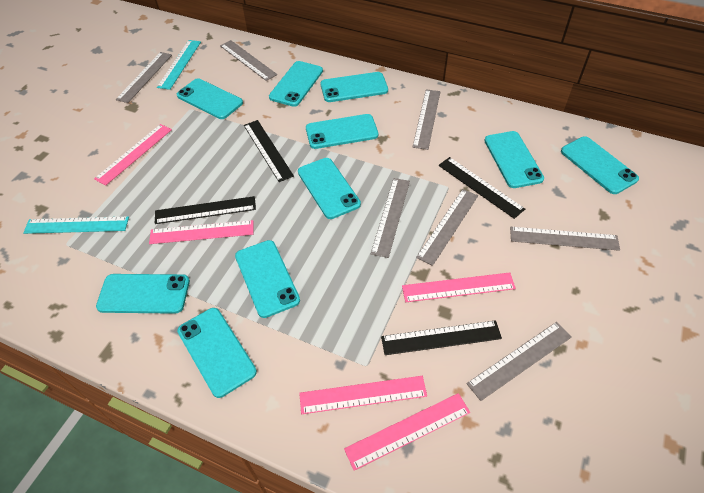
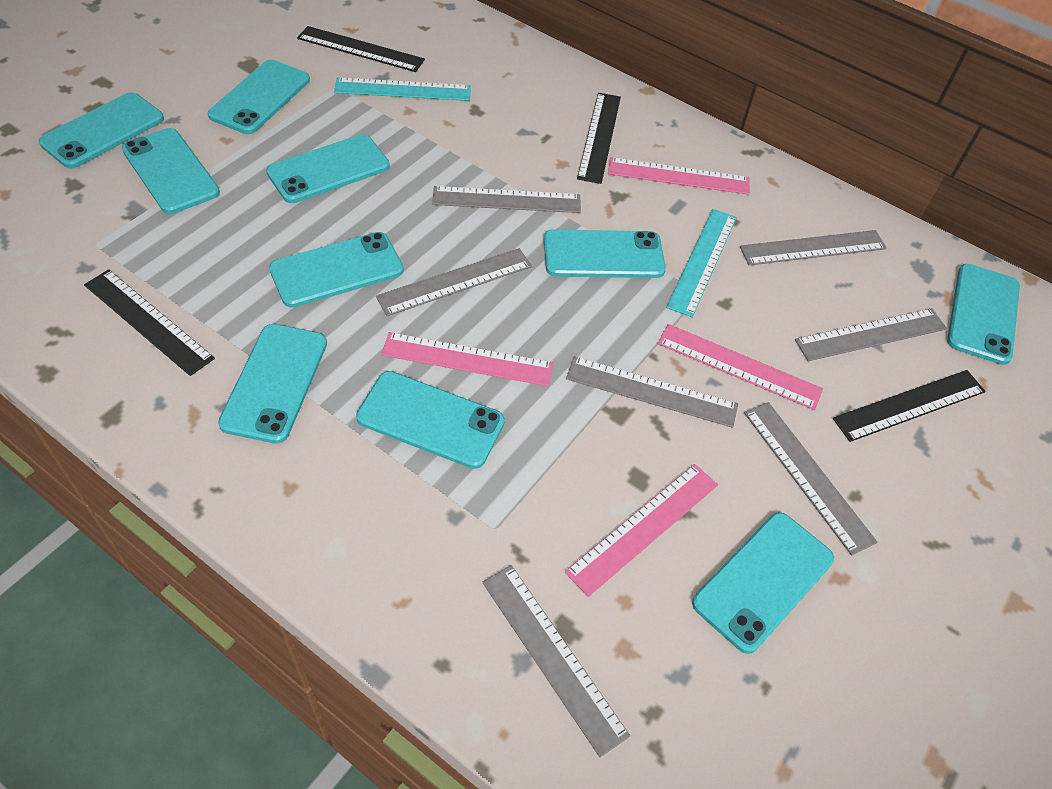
pink ruler: 5 -> 4

